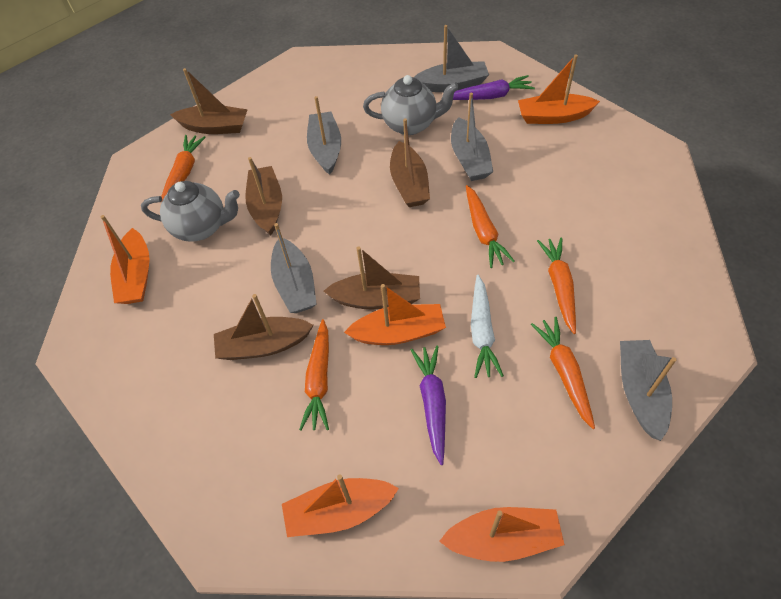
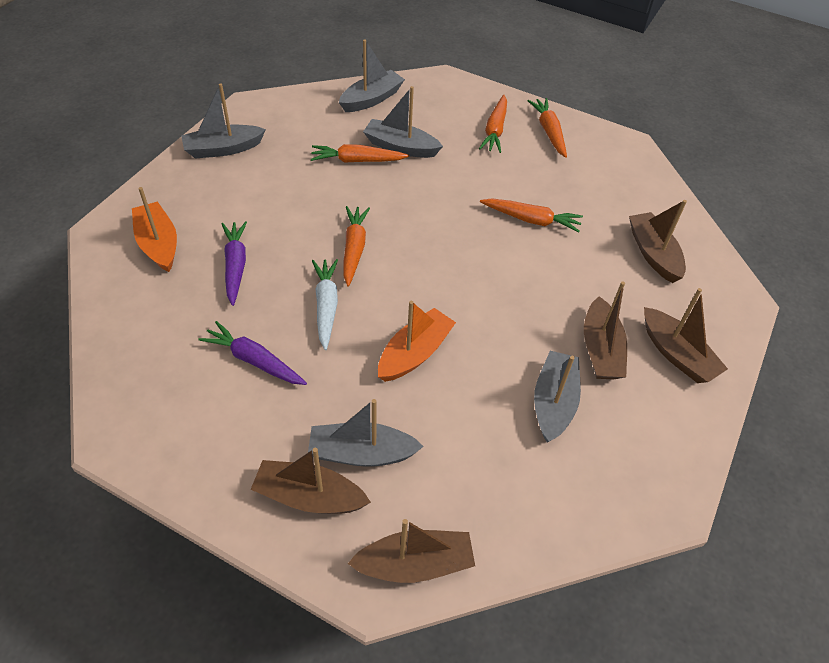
grey teapot: 2 -> 0
orange boat: 5 -> 2

